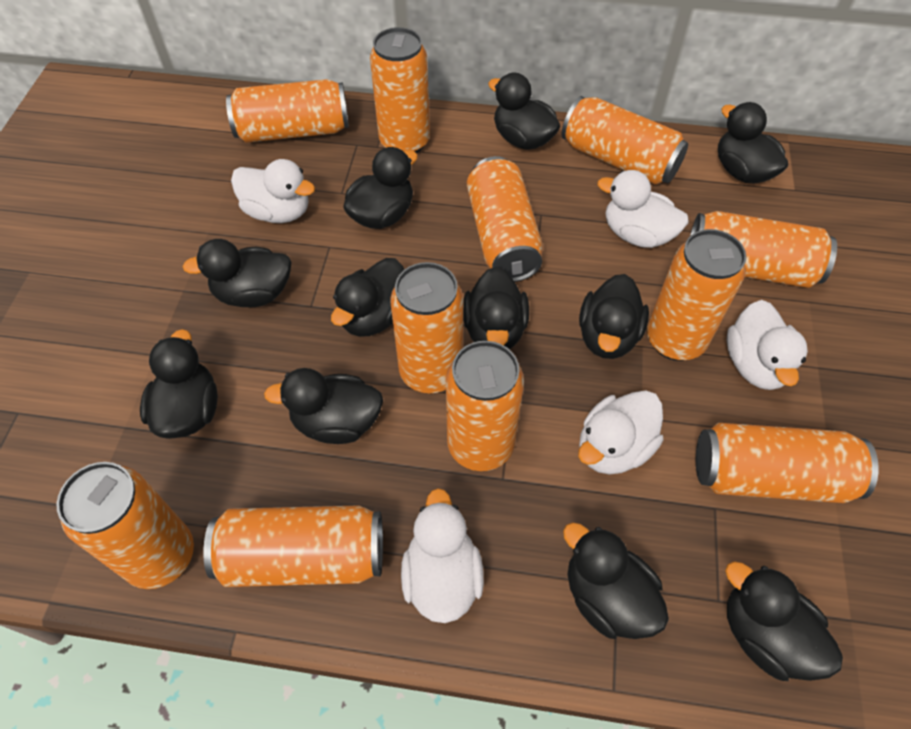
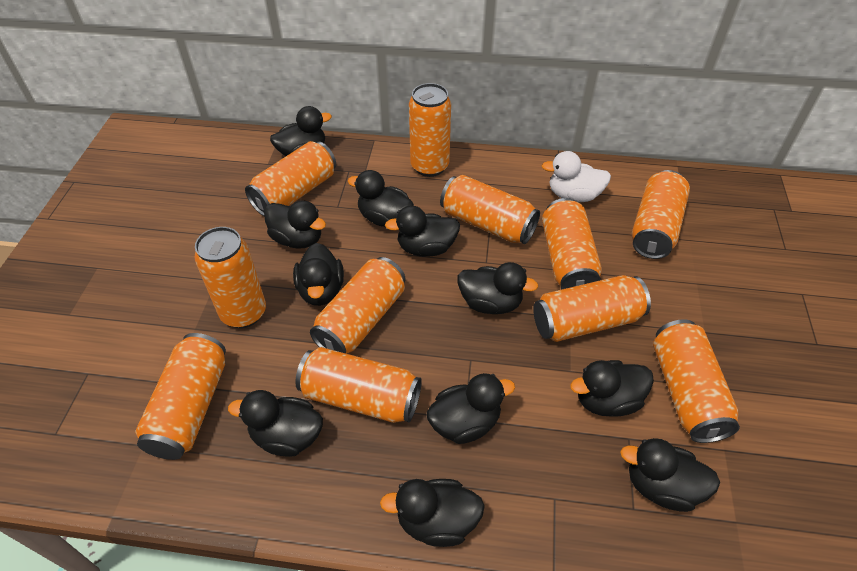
white duck: 5 -> 1

